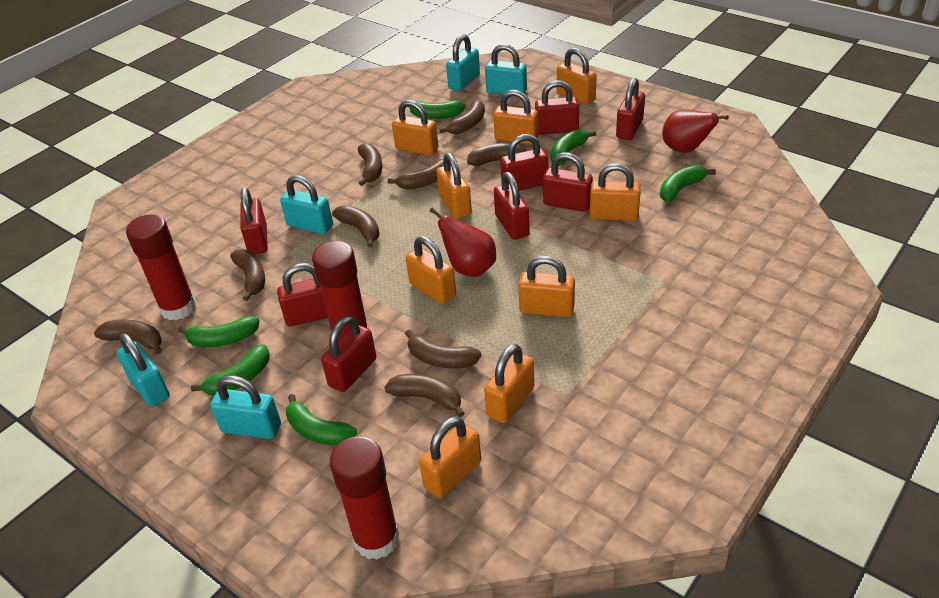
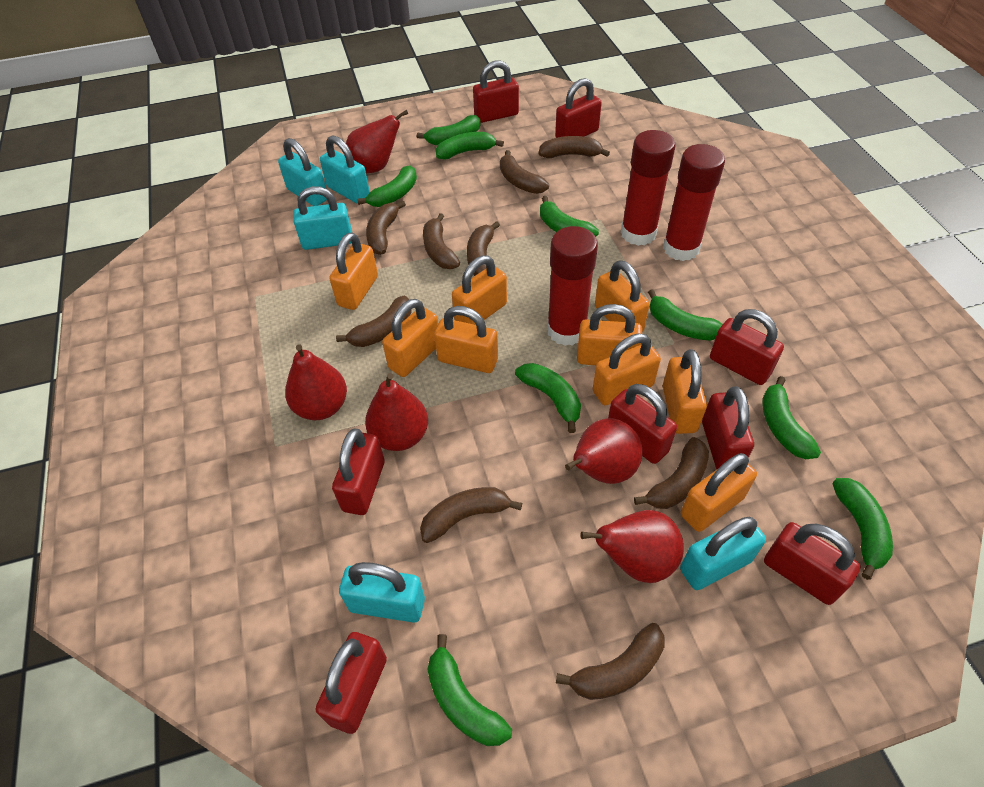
green banana: 6 -> 9
red pear: 2 -> 5

